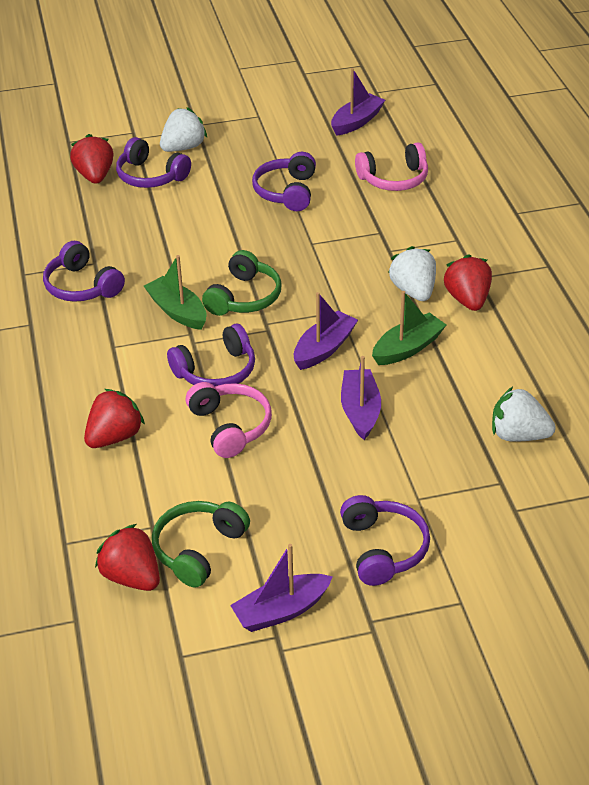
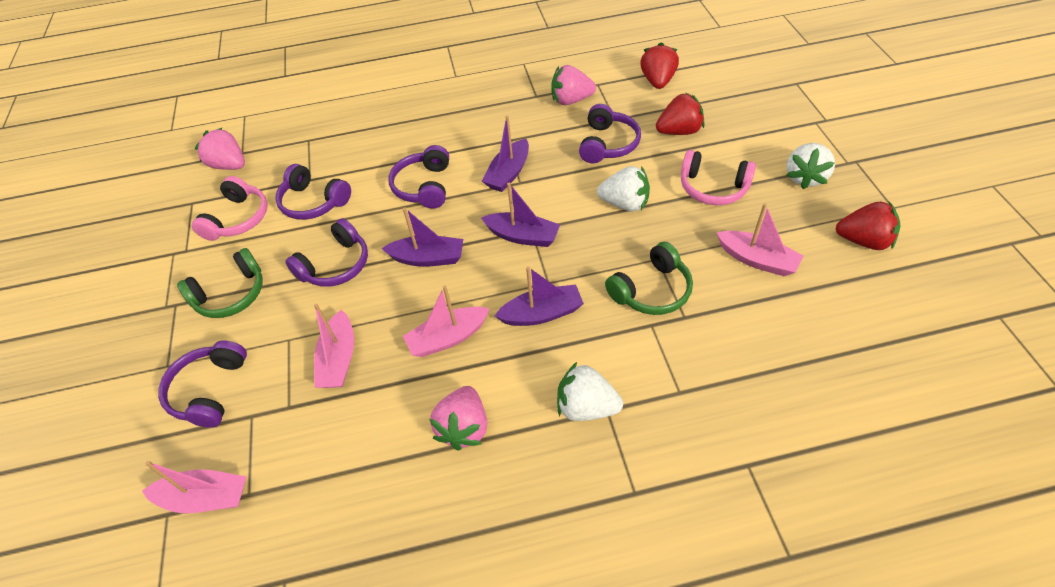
green boat: 2 -> 0
pink boat: 0 -> 4
pink strawberry: 0 -> 3
red strawberry: 4 -> 3

